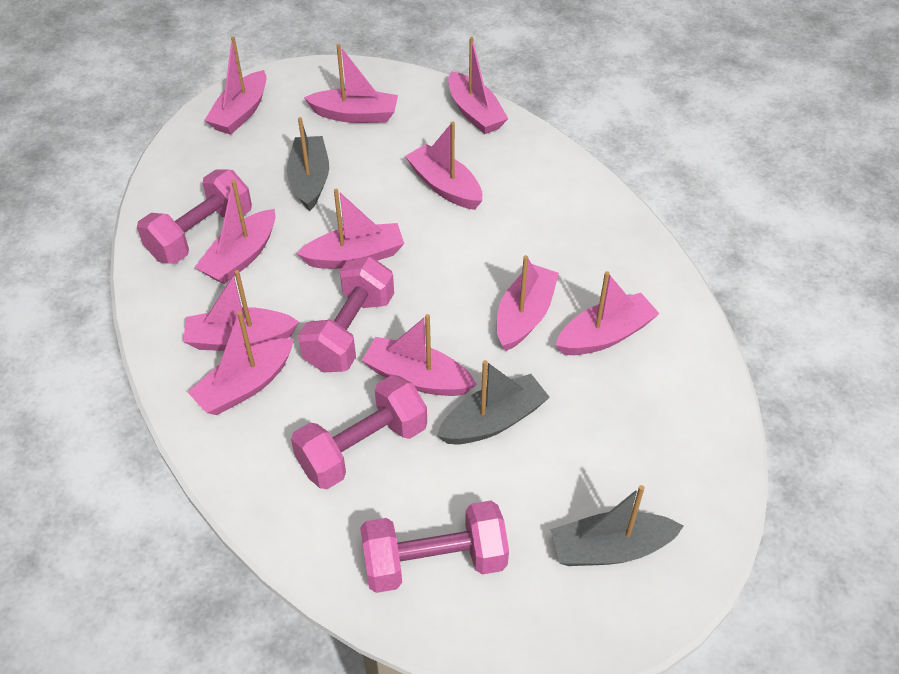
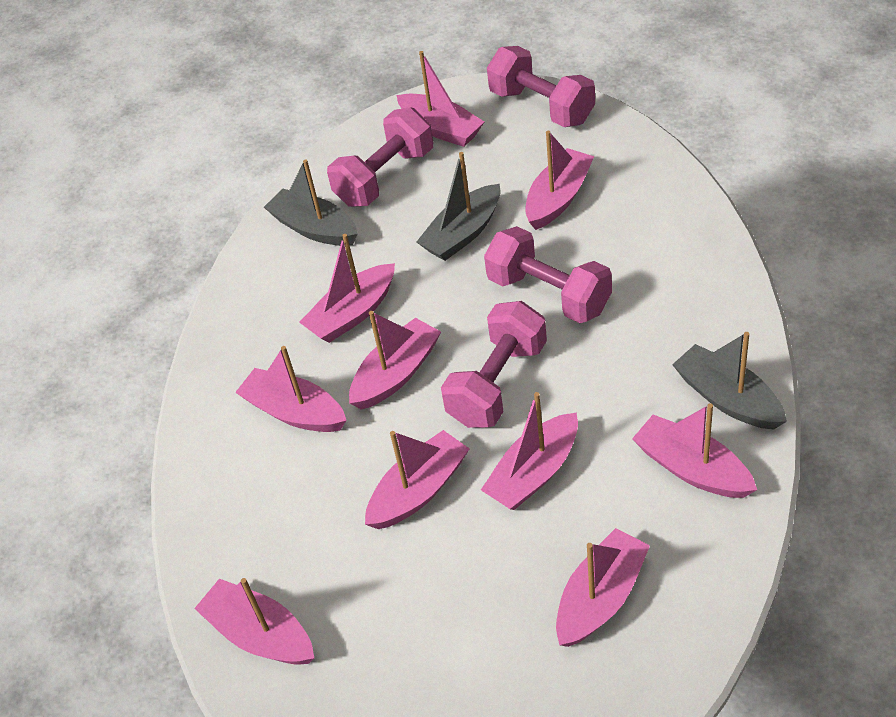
pink boat: 11 -> 10

